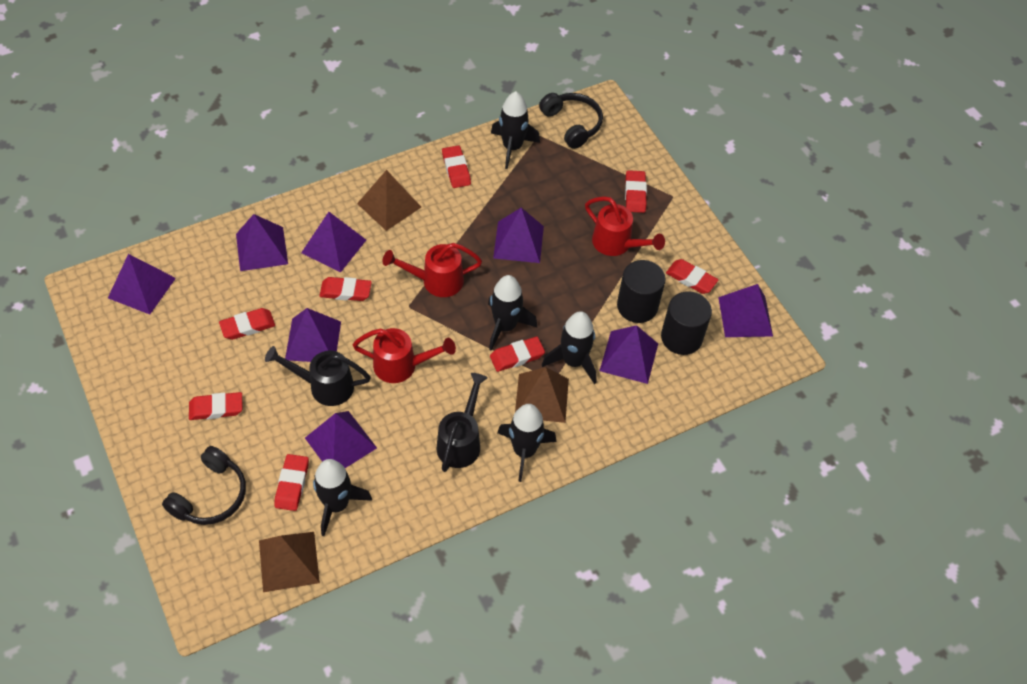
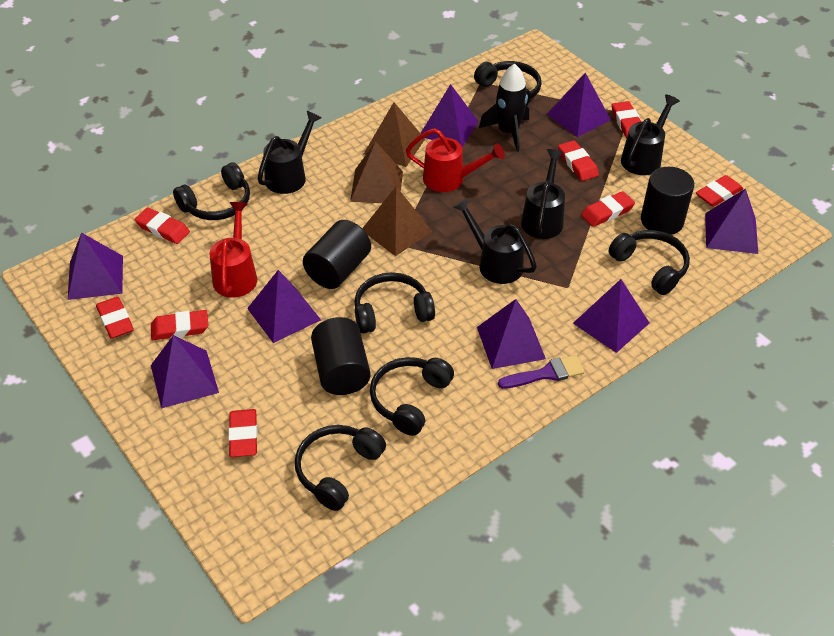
black cylinder: 2 -> 3
black headphones: 2 -> 6
black rocket: 5 -> 1
black watering can: 2 -> 4
purple brush: 0 -> 1
red watering can: 3 -> 2

